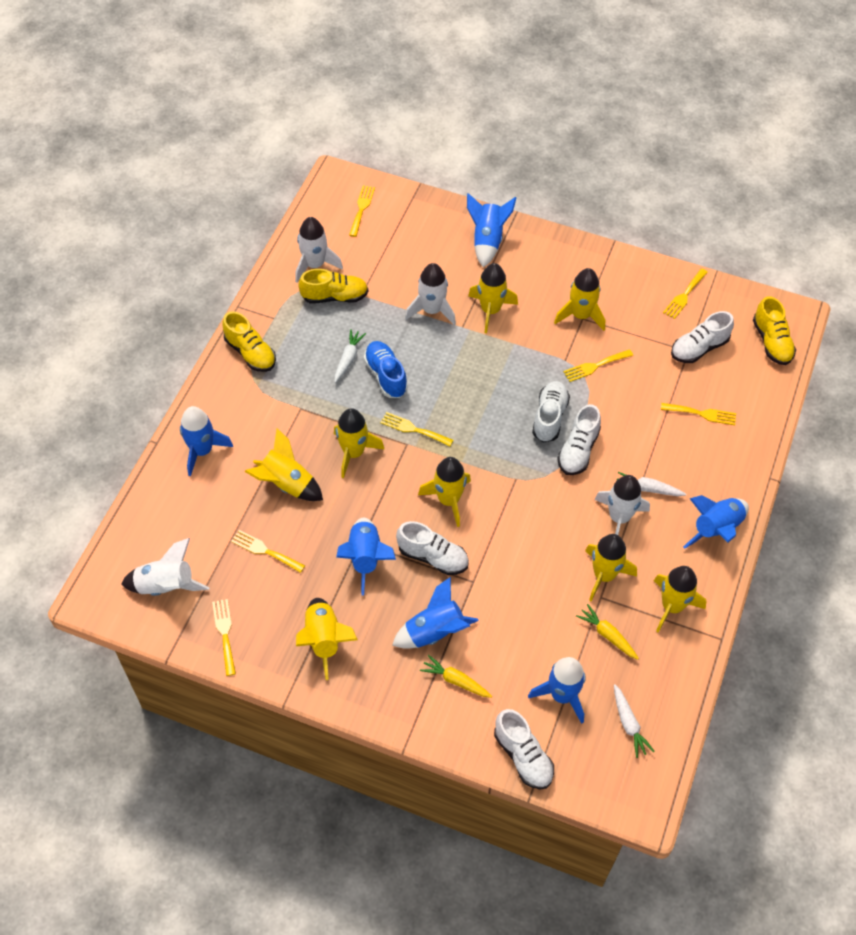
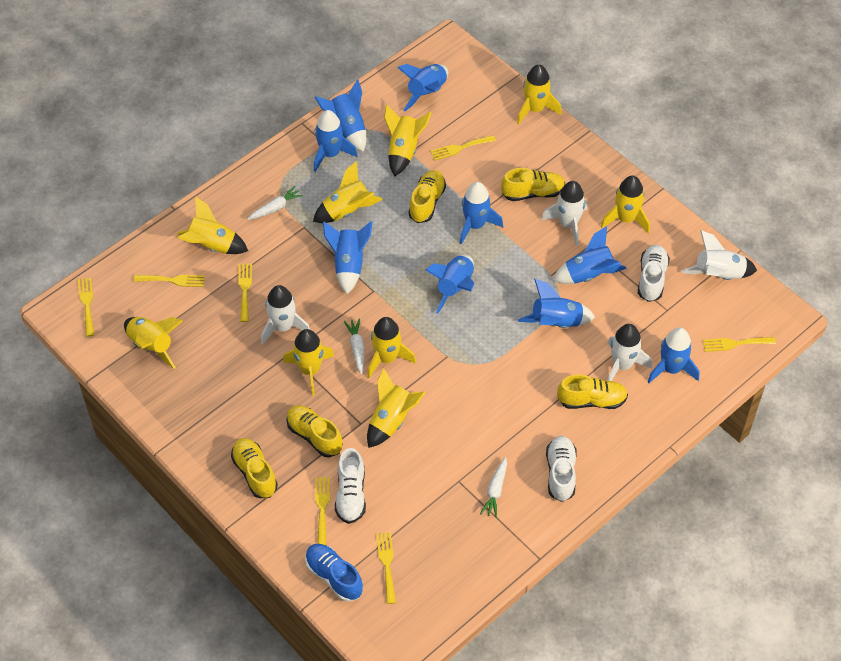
blue rocket: 6 -> 9
white shoe: 5 -> 3
yellow carrot: 2 -> 0
yellow rocket: 8 -> 9
yellow shoe: 3 -> 5

